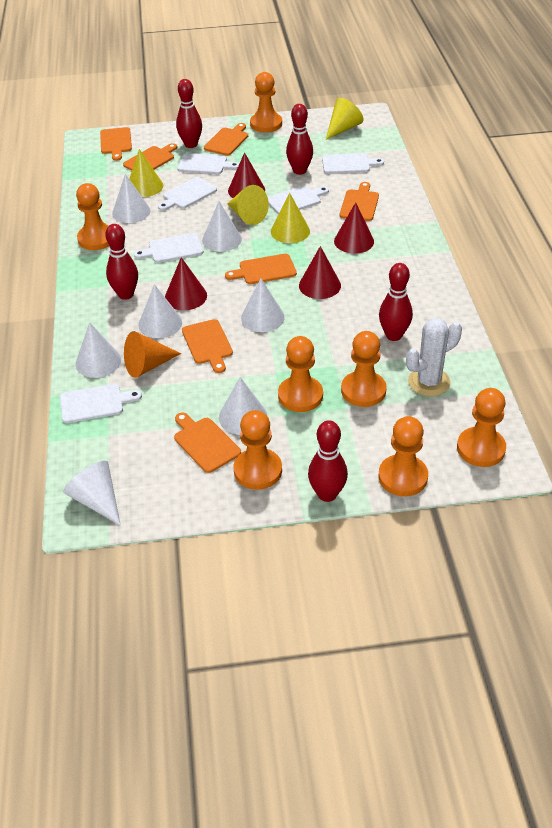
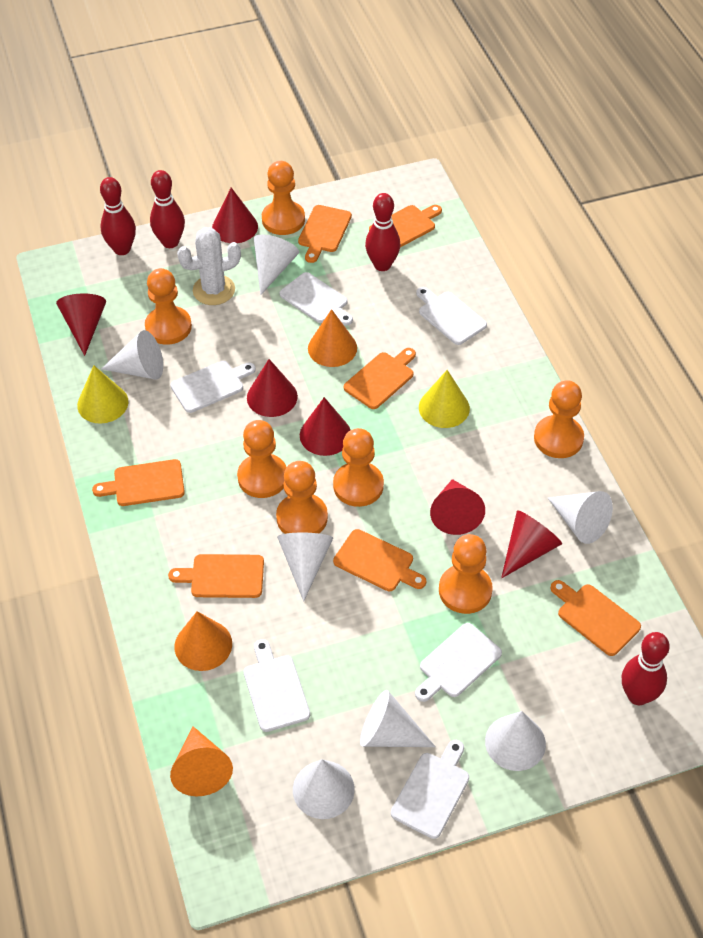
orange cone: 1 -> 3
red bowling pin: 5 -> 4
red cone: 4 -> 6
yellow cone: 4 -> 2

